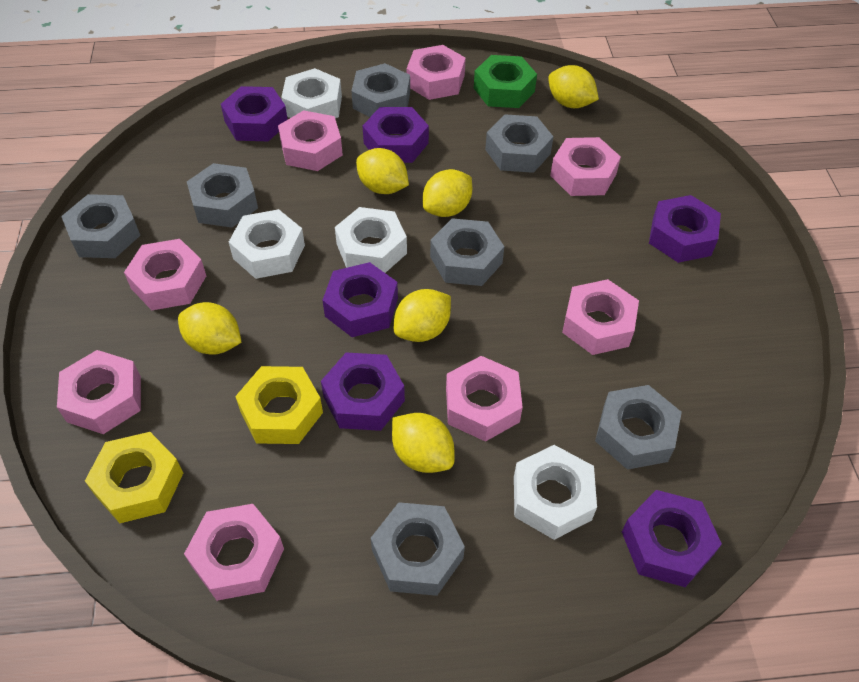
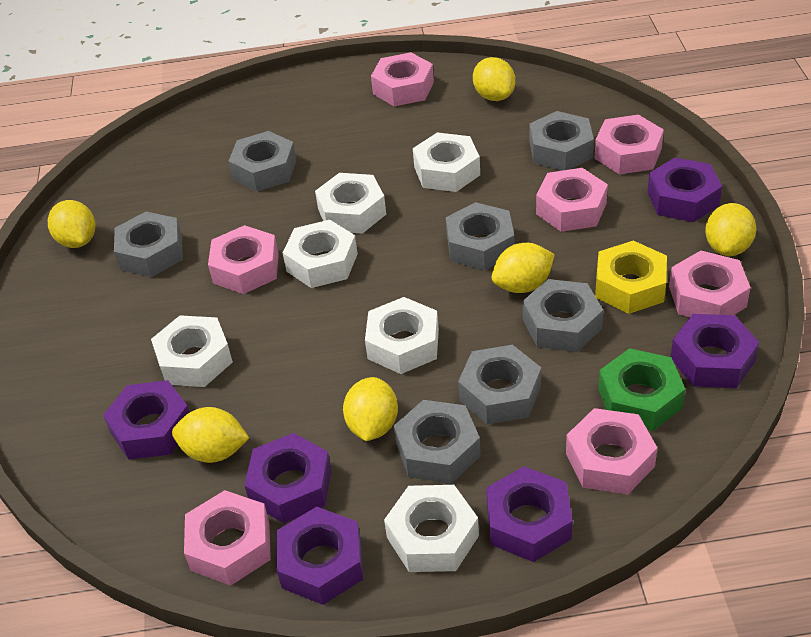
pink nut: 8 -> 7
white nut: 4 -> 6
yellow nut: 2 -> 1

